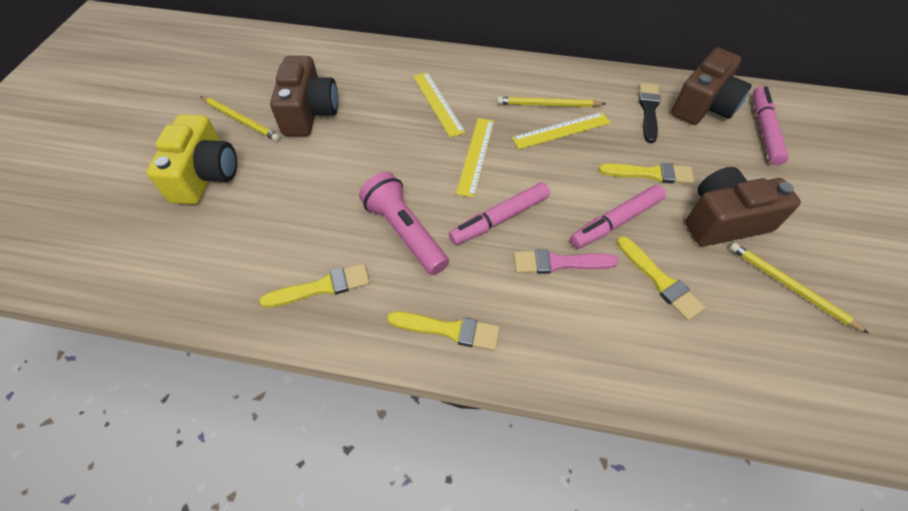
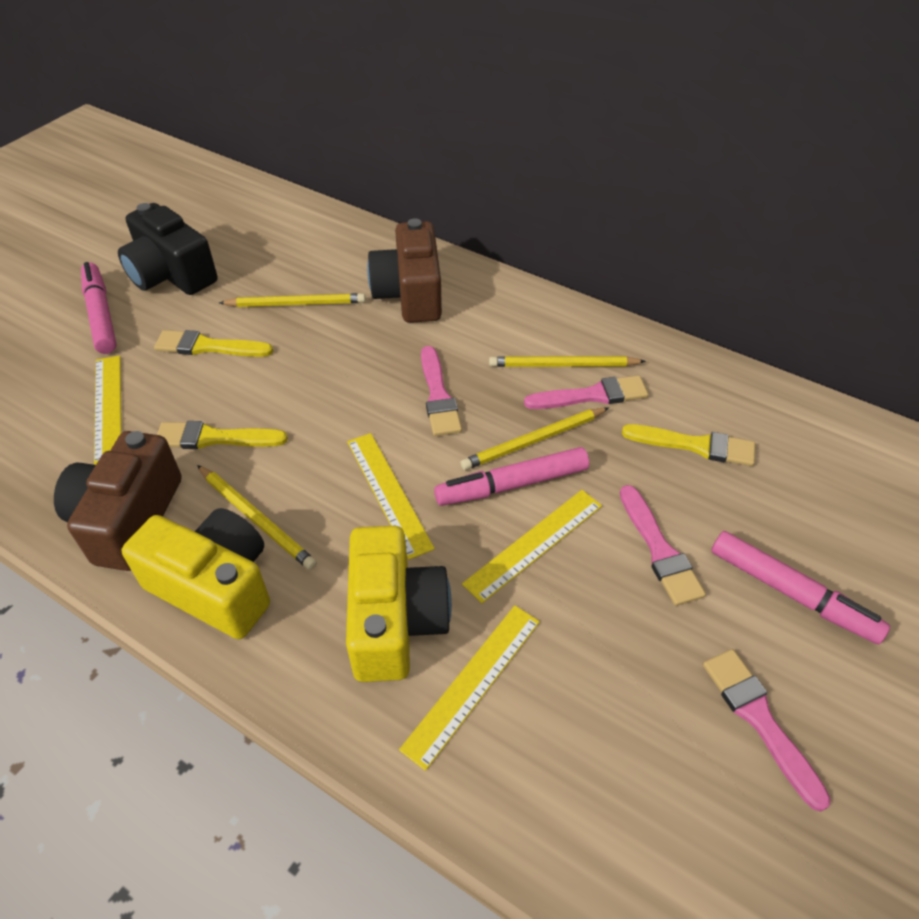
black brush: 1 -> 0
black camera: 0 -> 1
brown camera: 3 -> 2
pink brush: 1 -> 4
pink flashlight: 1 -> 0
yellow brush: 4 -> 3
yellow camera: 1 -> 2
yellow pencil: 3 -> 4
yellow ruler: 3 -> 4

